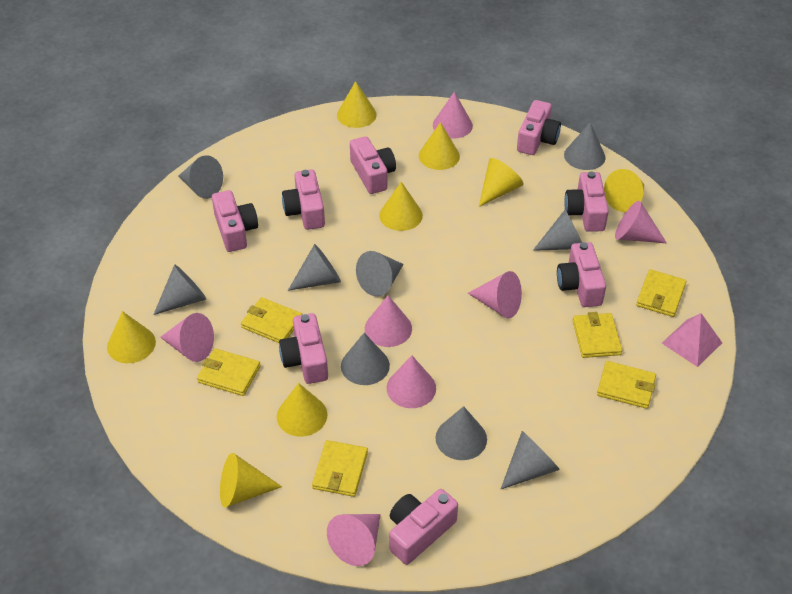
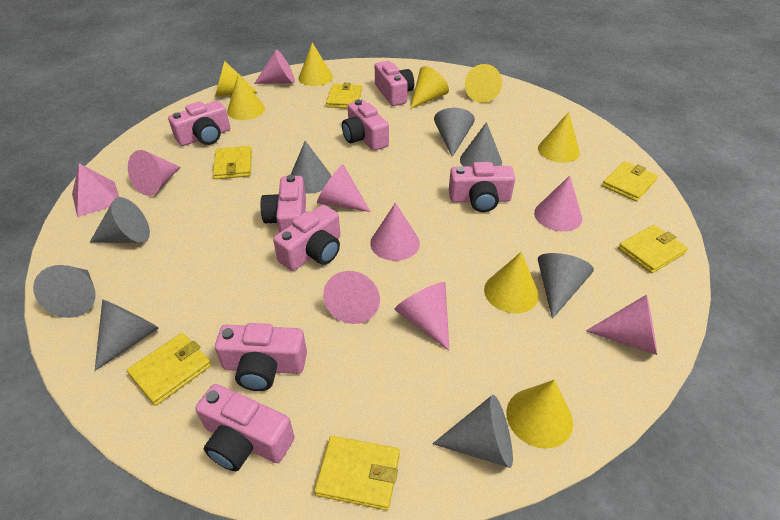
grey cone: 9 -> 8
pink cone: 7 -> 8

